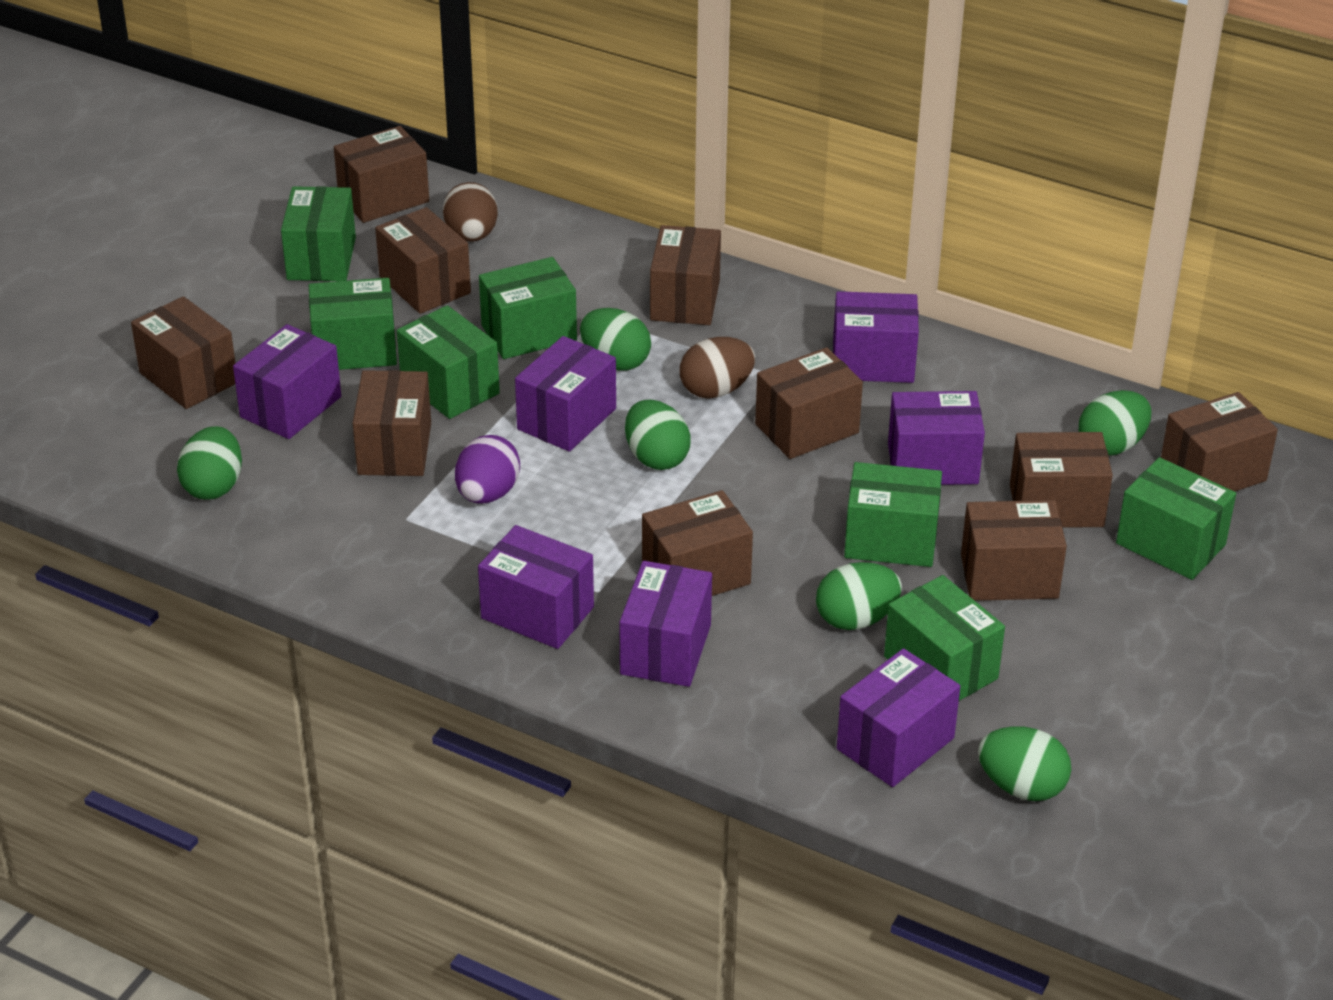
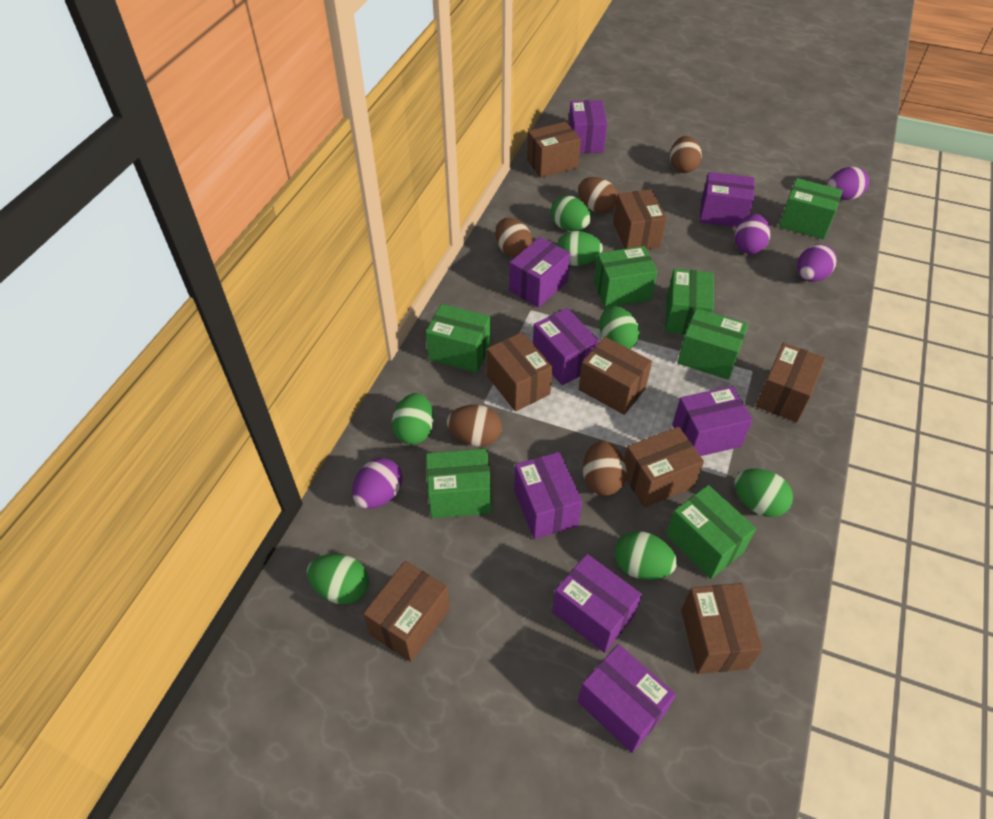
brown box: 10 -> 8
brown egg: 2 -> 5
green egg: 6 -> 7
purple box: 7 -> 8
purple egg: 1 -> 4

